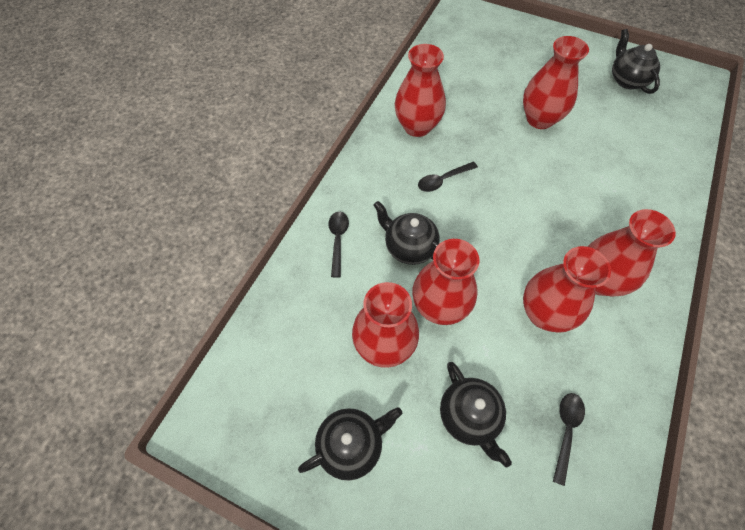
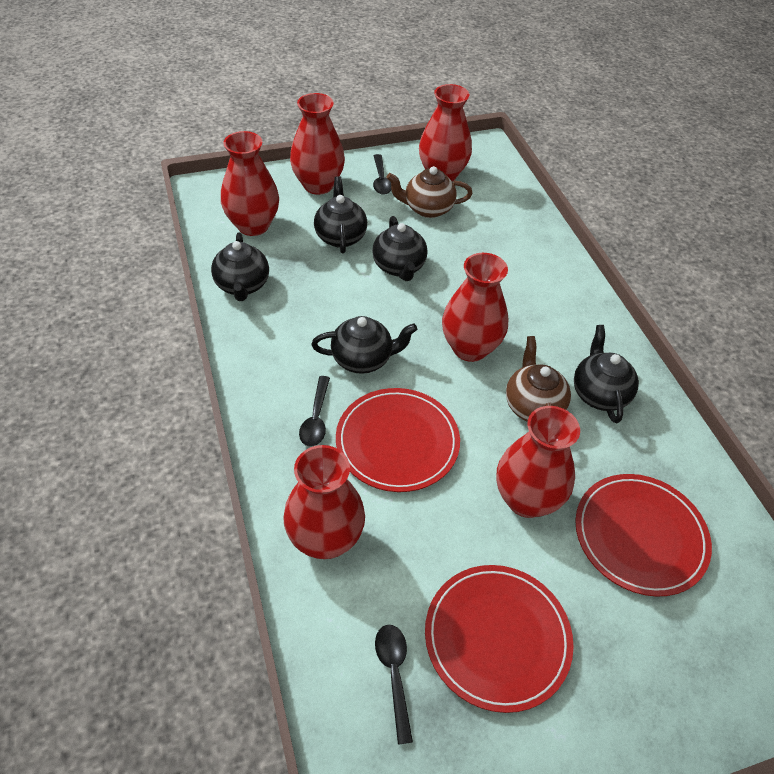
black teapot: 4 -> 5
brown teapot: 0 -> 2
red plate: 0 -> 3

